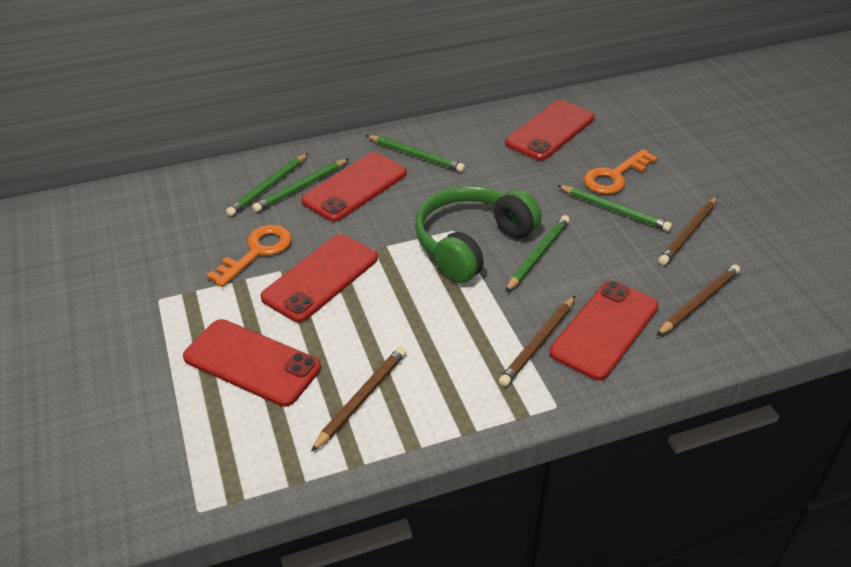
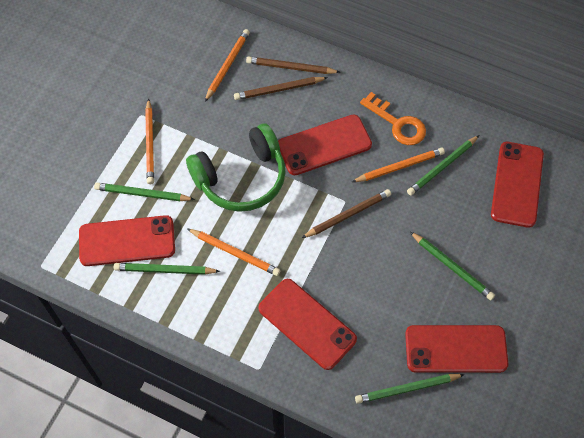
brown pencil: 4 -> 3
orange key: 2 -> 1
orange pencil: 0 -> 4

